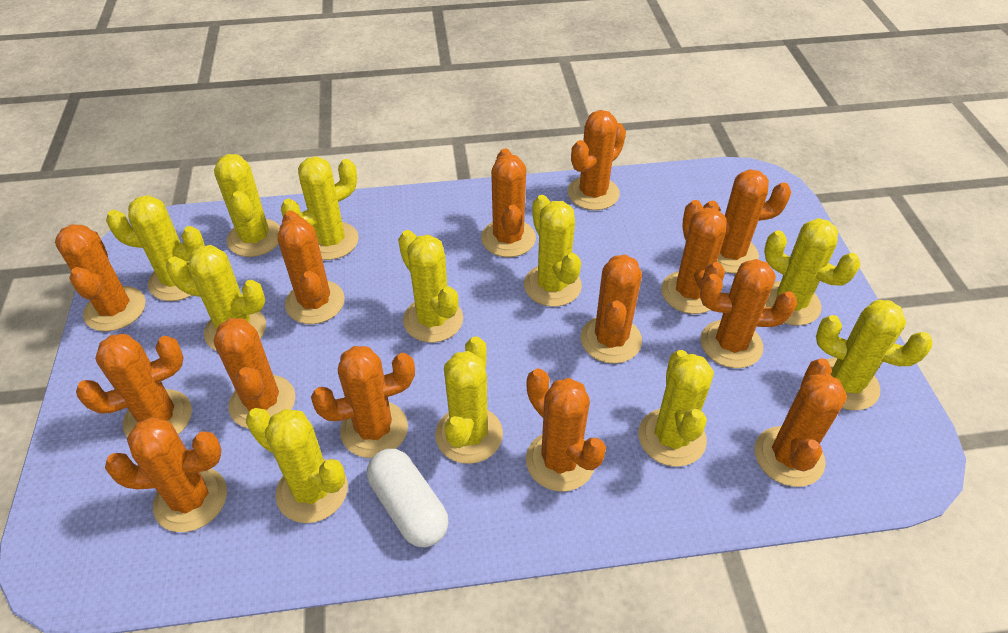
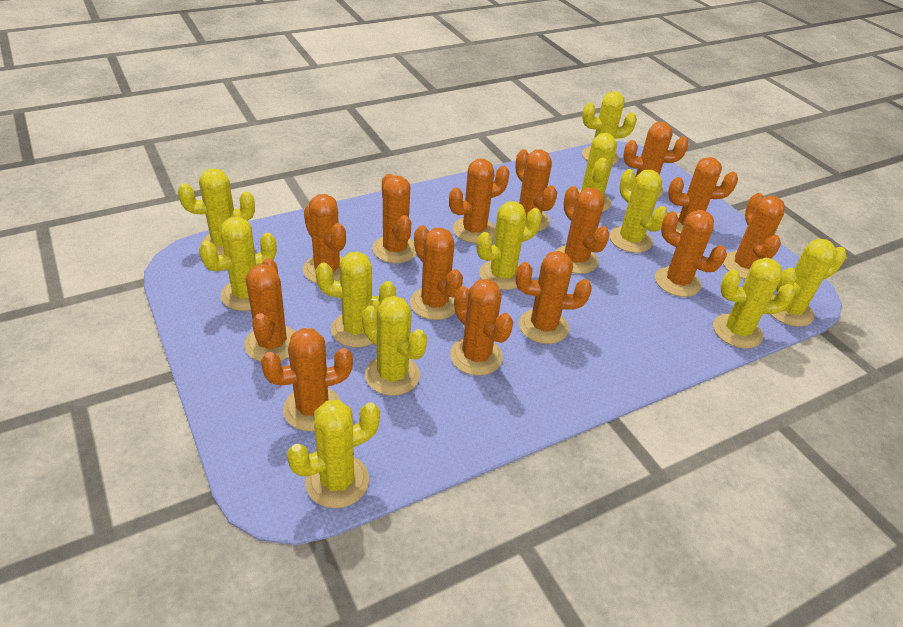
white capsule: 1 -> 0

